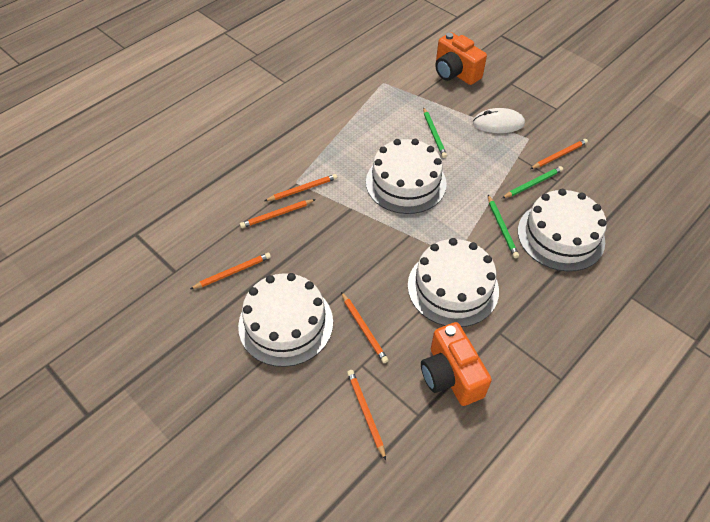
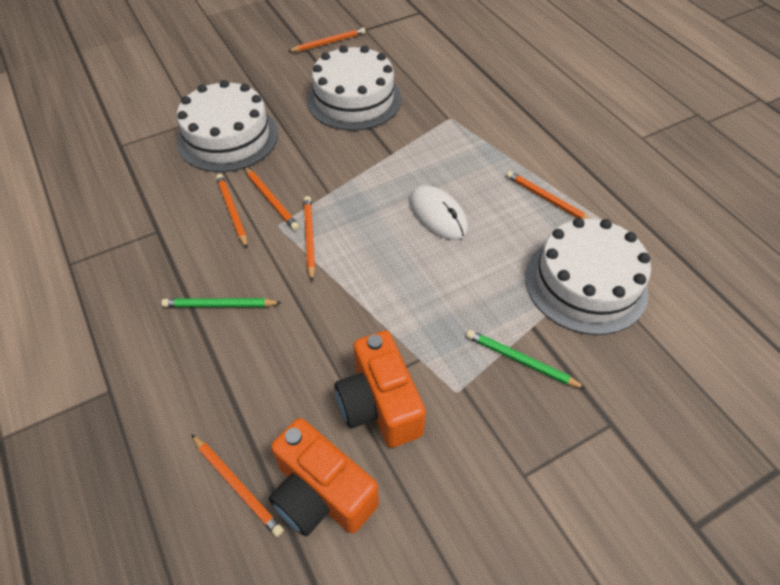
green pencil: 3 -> 2
white cake: 4 -> 3

